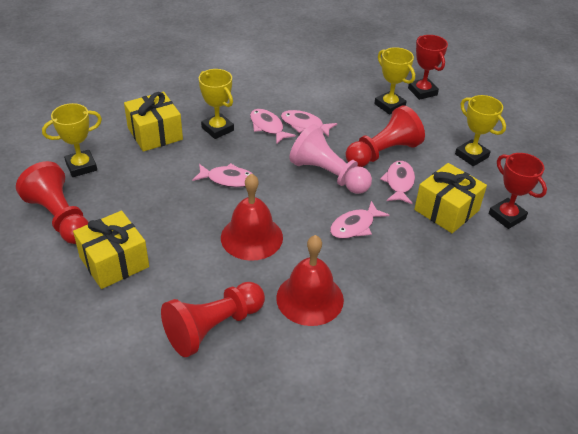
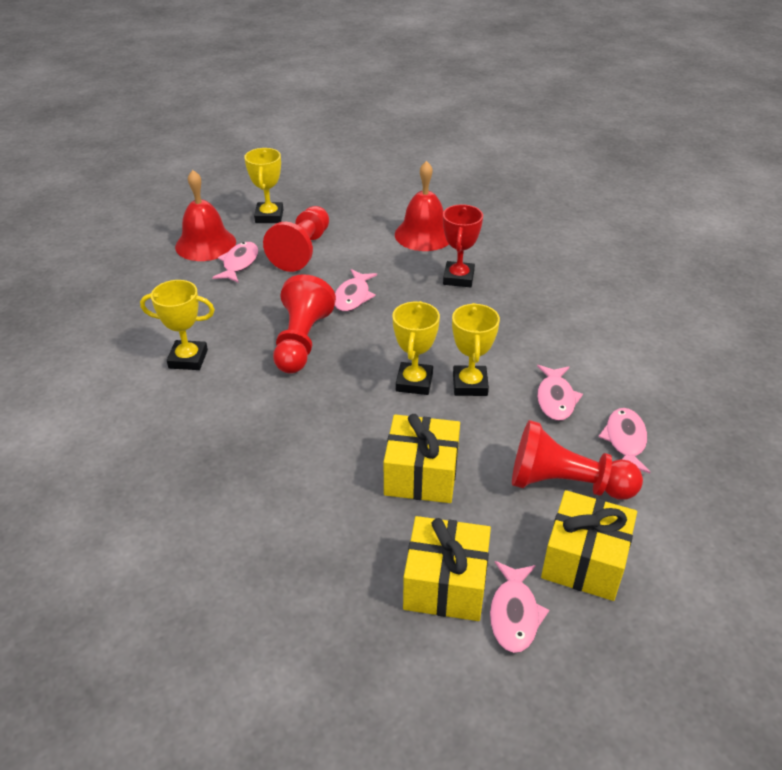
pink pawn: 1 -> 0
red trophy: 2 -> 1

